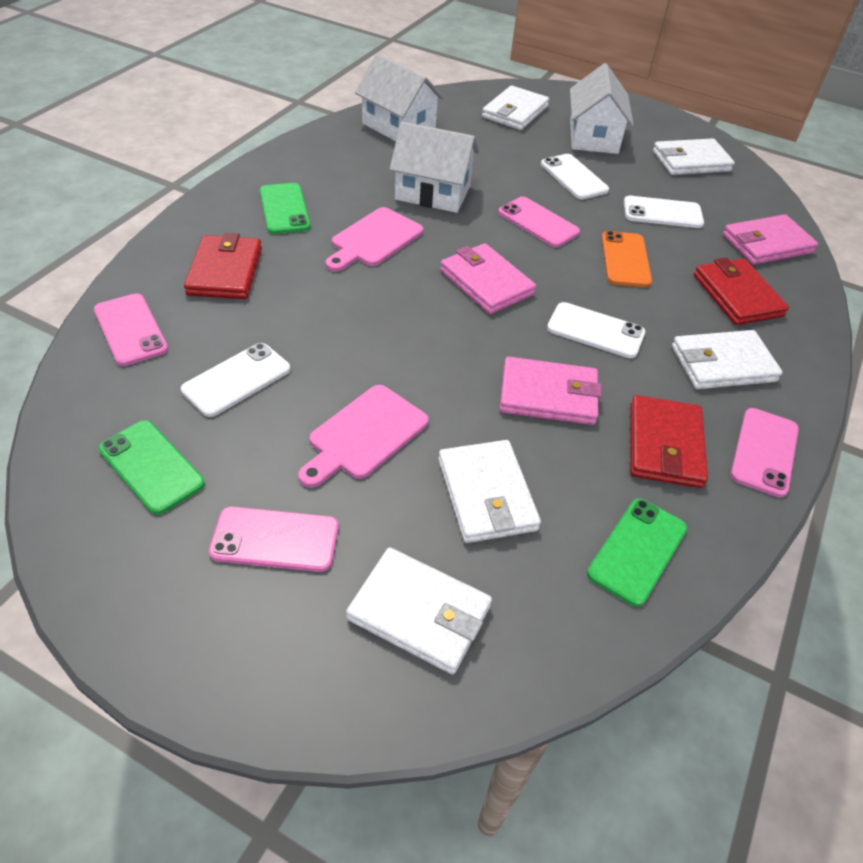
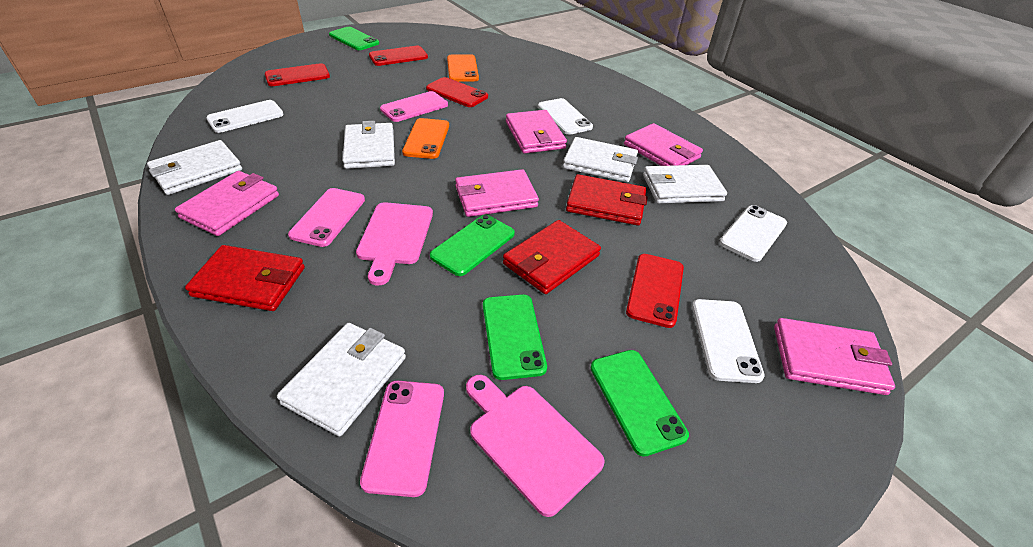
green phone: 3 -> 4
orange phone: 1 -> 2
pink phone: 4 -> 3
pink wallet: 3 -> 5
red phone: 0 -> 4
white house: 3 -> 0

